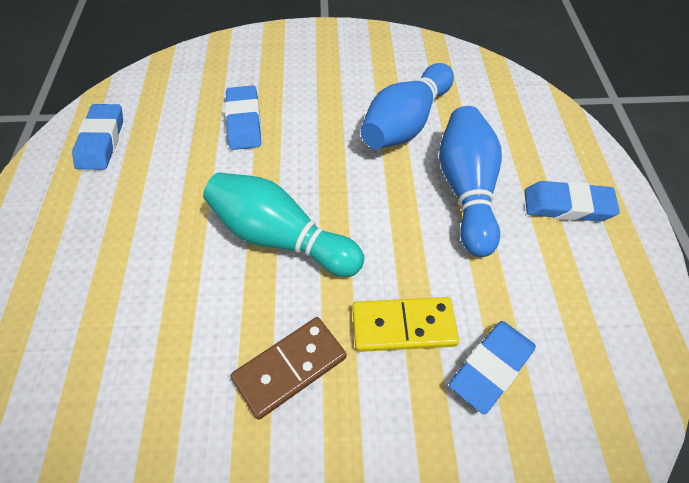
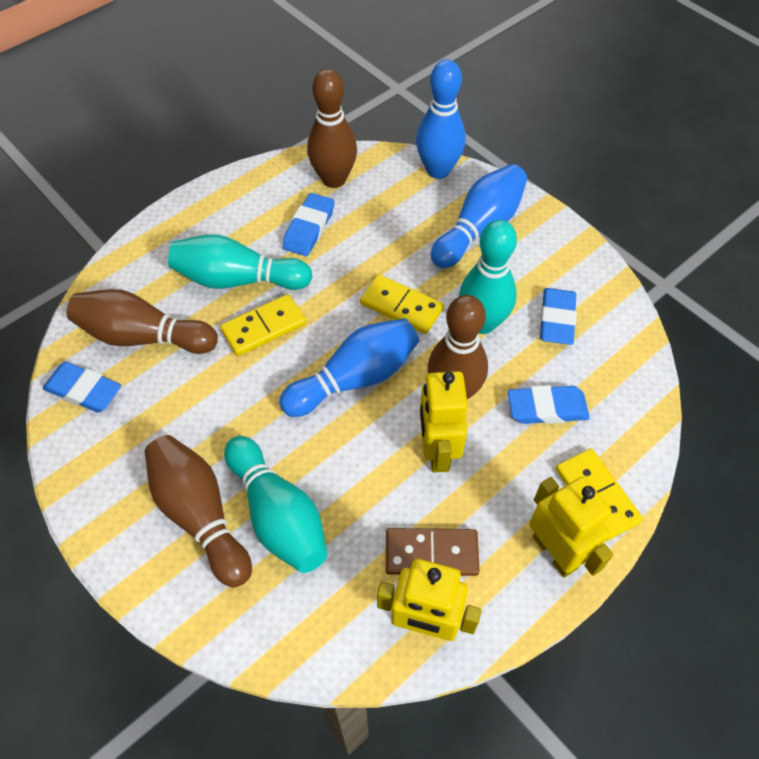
blue bowling pin: 2 -> 3
brown bowling pin: 0 -> 4
turquoise bowling pin: 1 -> 3
yellow domino: 1 -> 3
yellow robot: 0 -> 3

